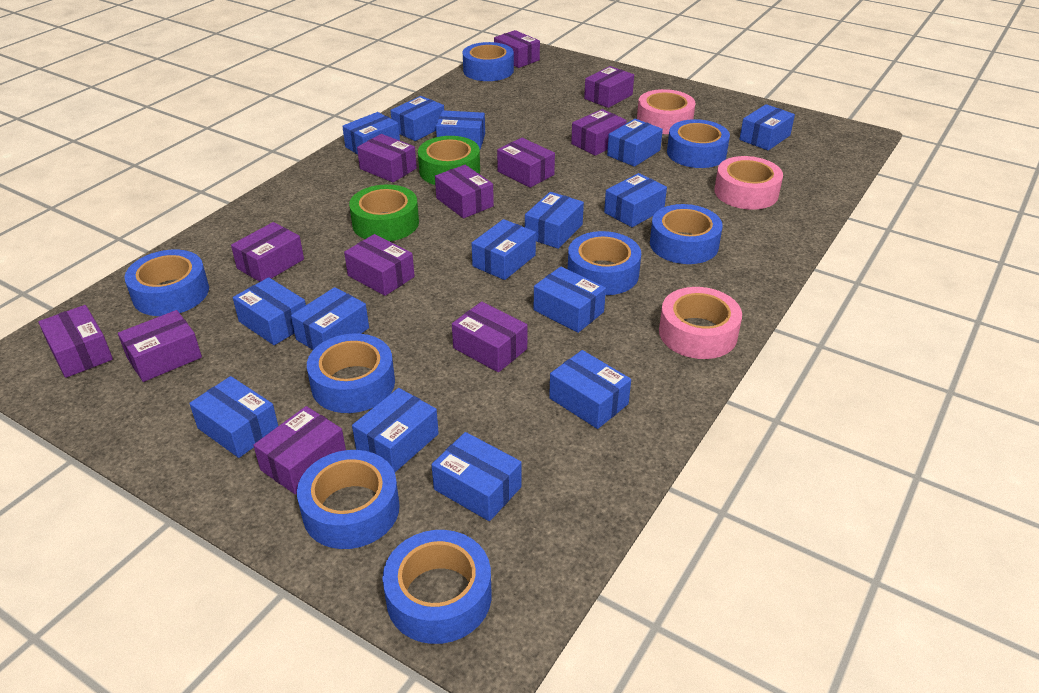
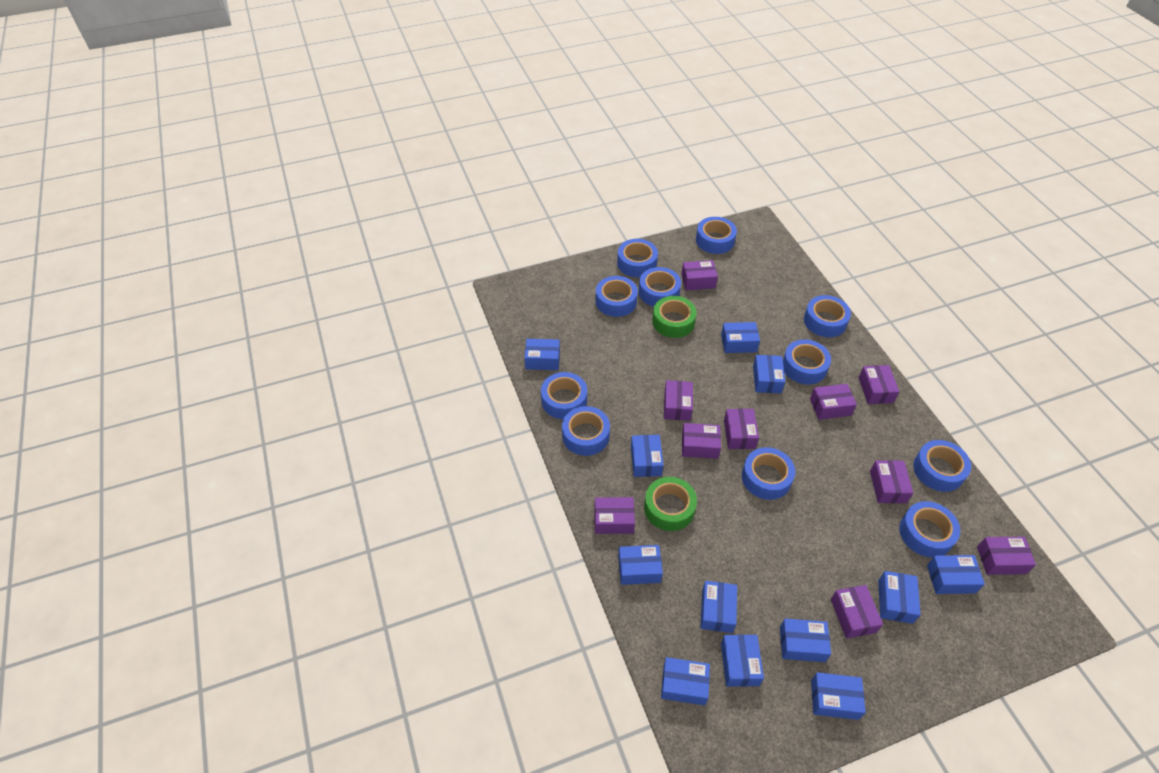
blue box: 15 -> 12
blue tape: 8 -> 11
pink tape: 3 -> 0
purple box: 12 -> 10

